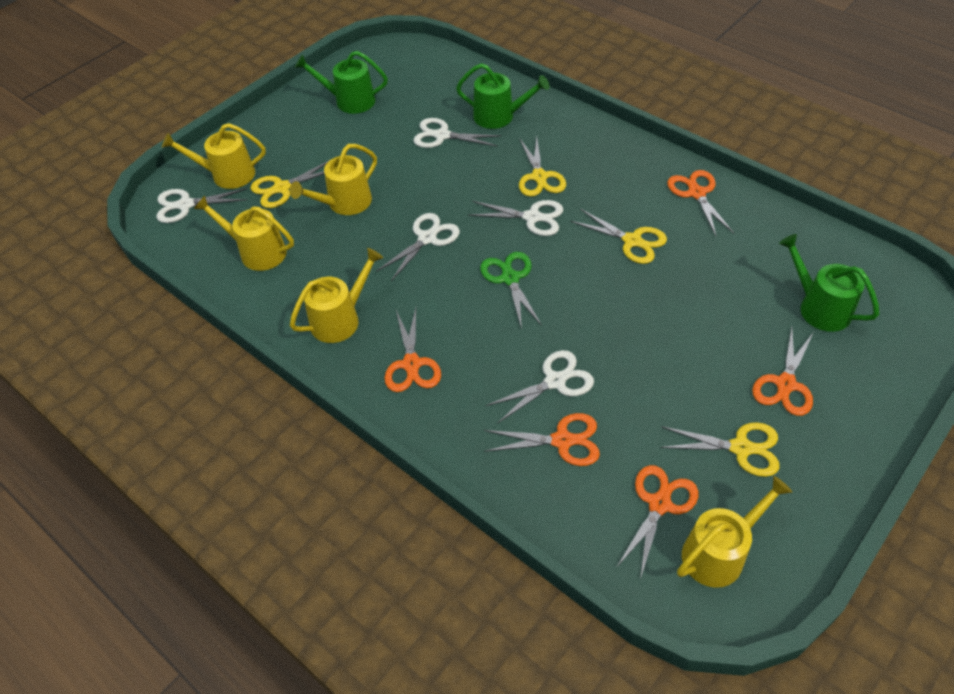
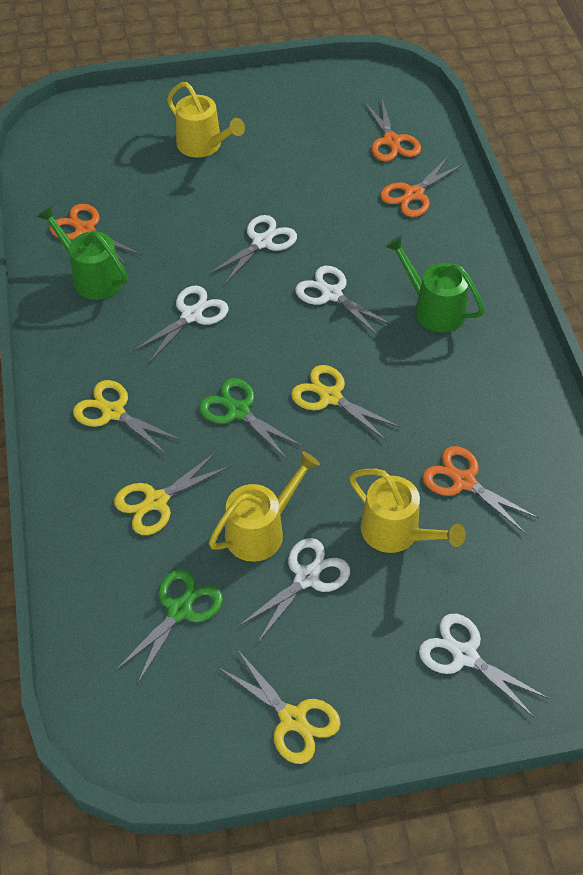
green scissors: 1 -> 2
green watering can: 3 -> 2
orange scissors: 5 -> 4
yellow watering can: 5 -> 3

